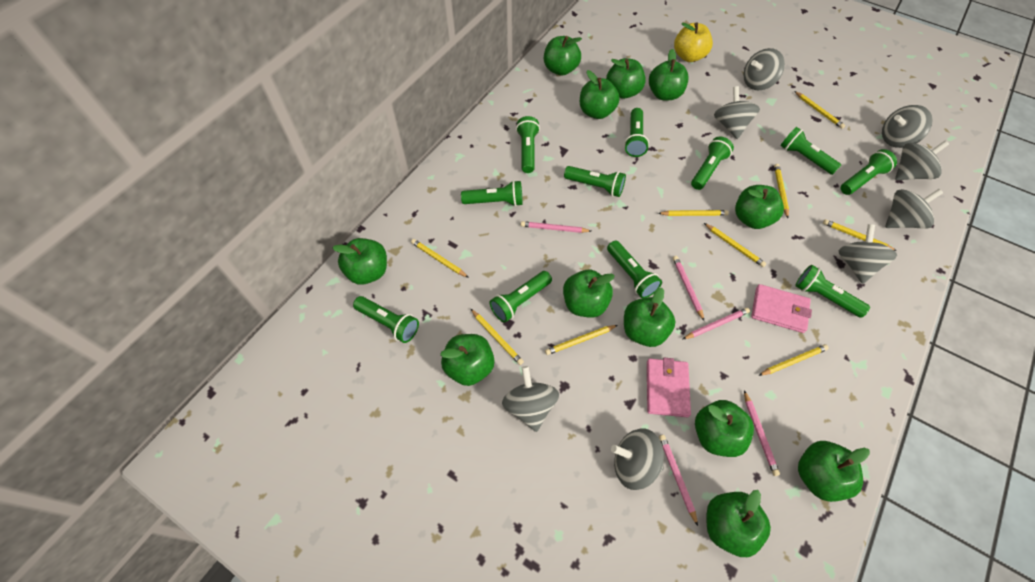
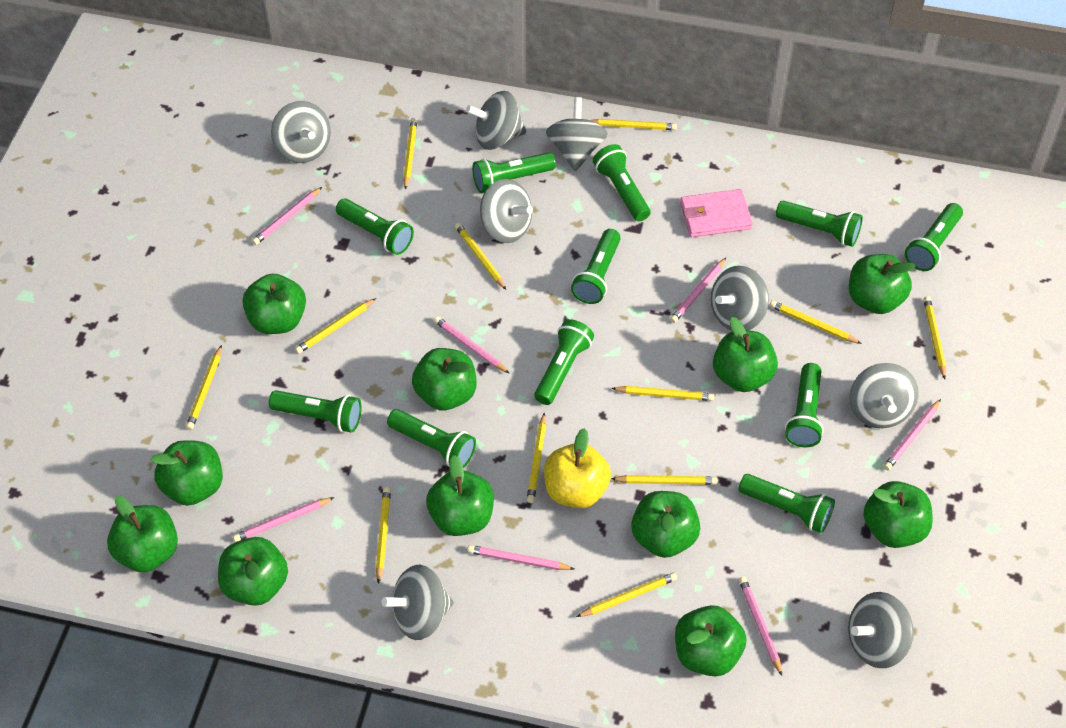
green apple: 12 -> 11
pink pencil: 5 -> 7
pink wallet: 2 -> 1
yellow pencil: 9 -> 12

